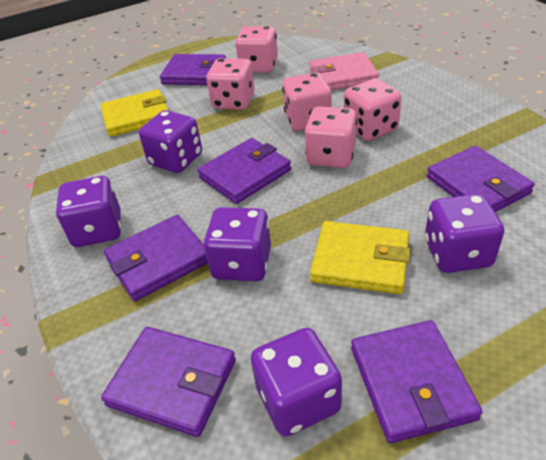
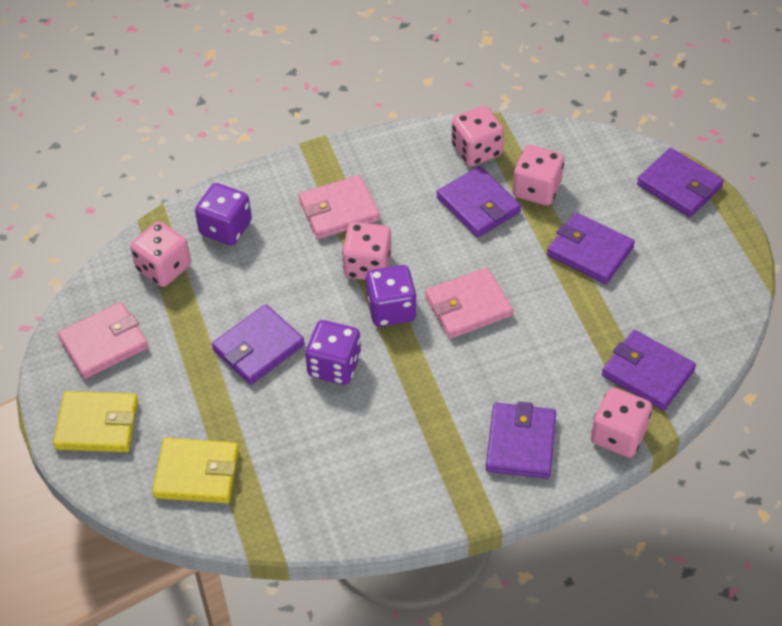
pink wallet: 1 -> 3
purple dice: 5 -> 3

